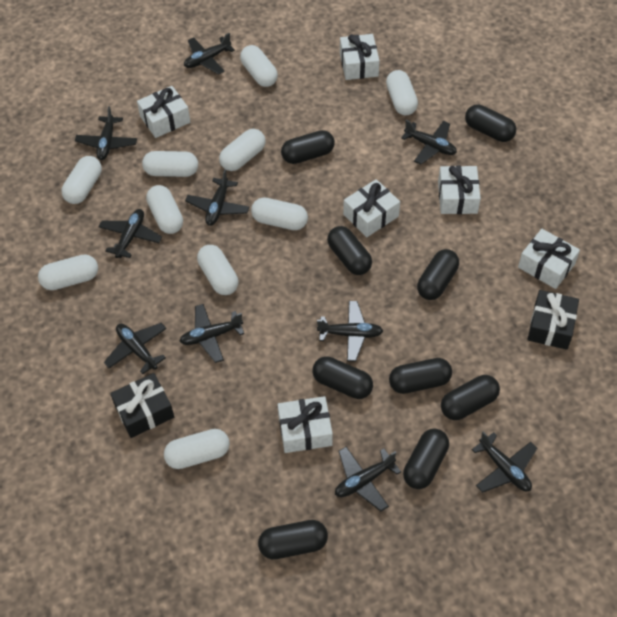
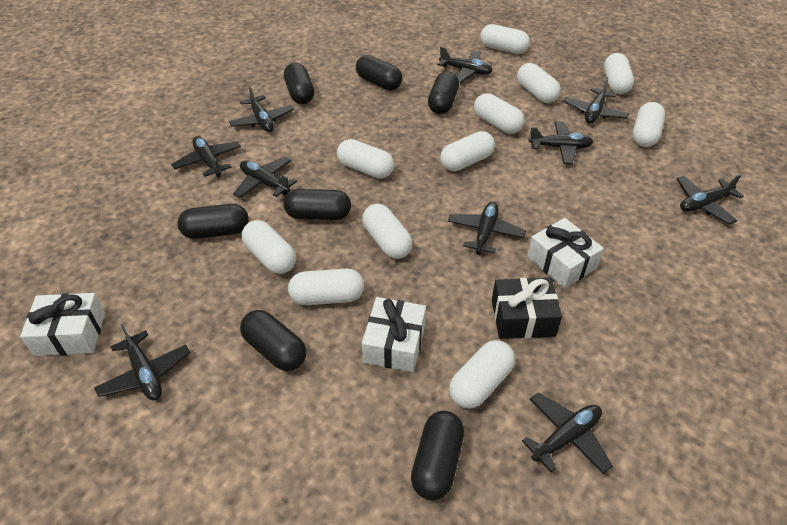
black capsule: 9 -> 7
black gift: 2 -> 1
white capsule: 10 -> 11
white gift: 6 -> 3

